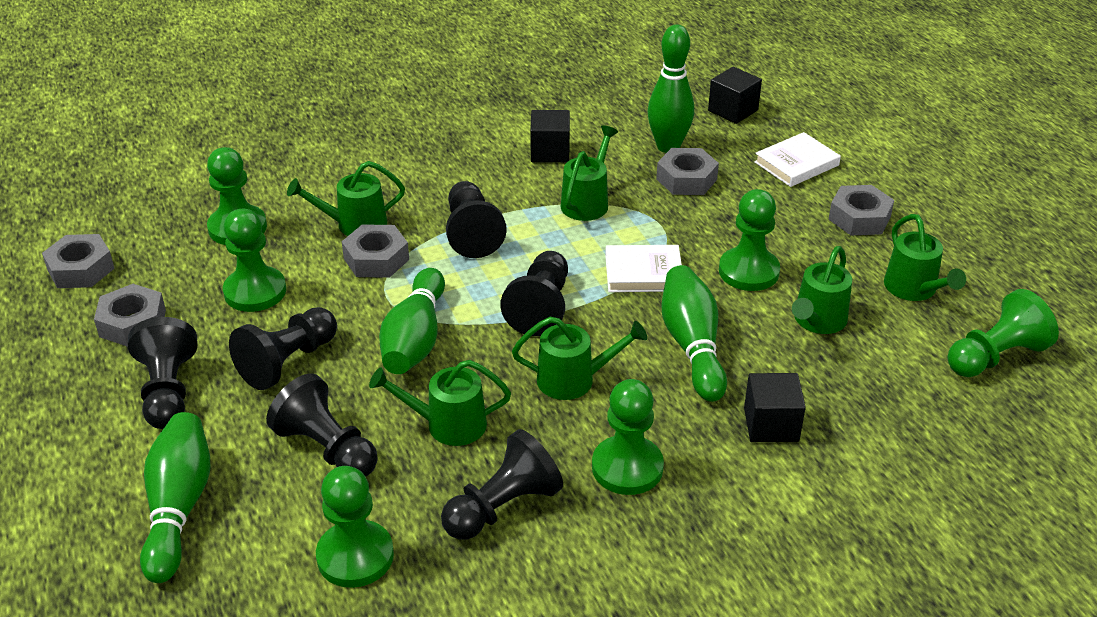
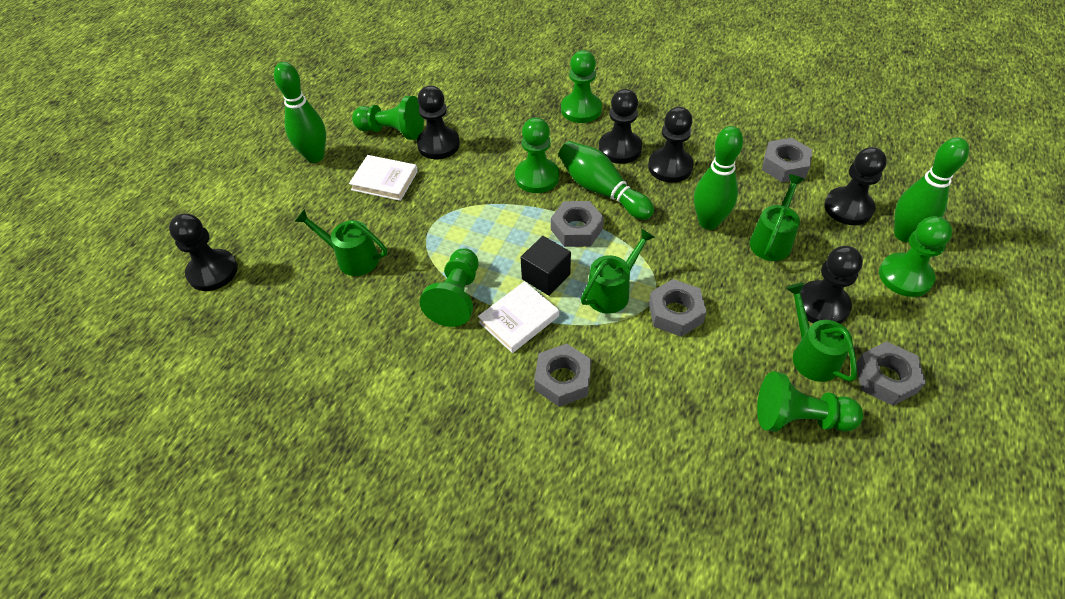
black cube: 3 -> 1
green watering can: 6 -> 4

